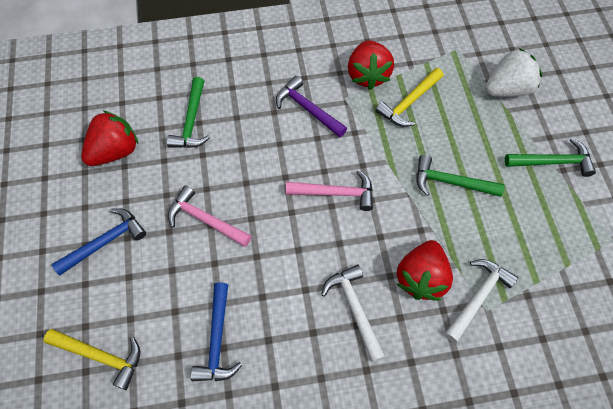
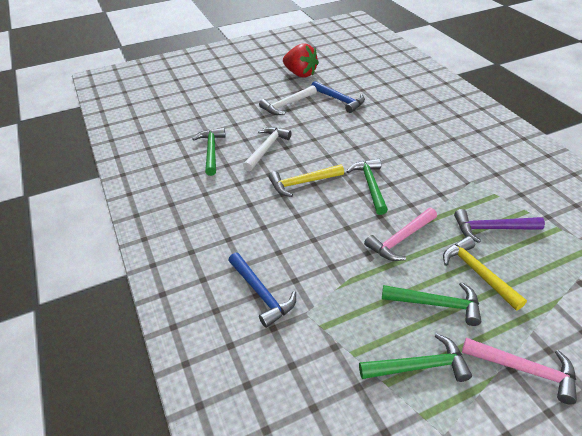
green hammer: 3 -> 4
red strawberry: 3 -> 1
white strawberry: 1 -> 0

